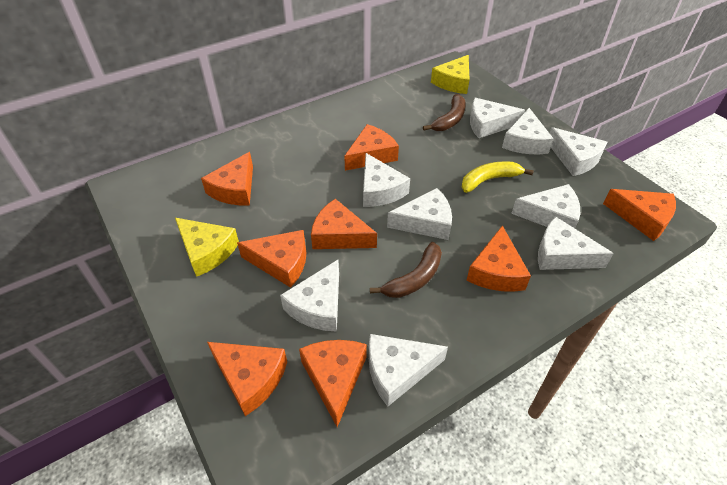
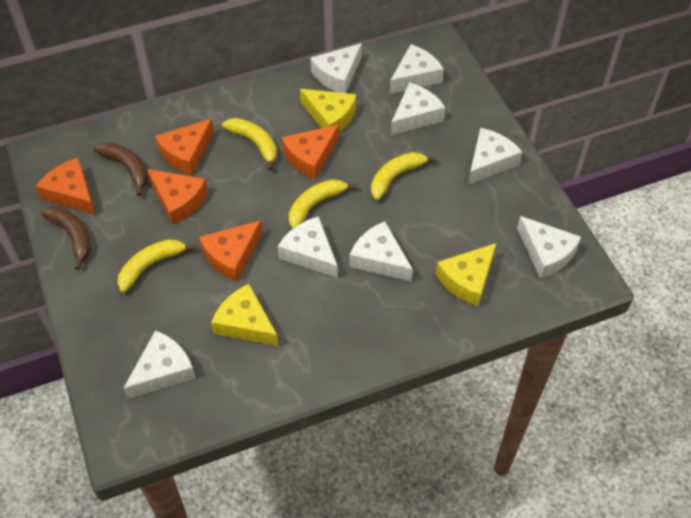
orange cheese: 8 -> 5
white cheese: 9 -> 8
yellow banana: 1 -> 4
yellow cheese: 2 -> 3

